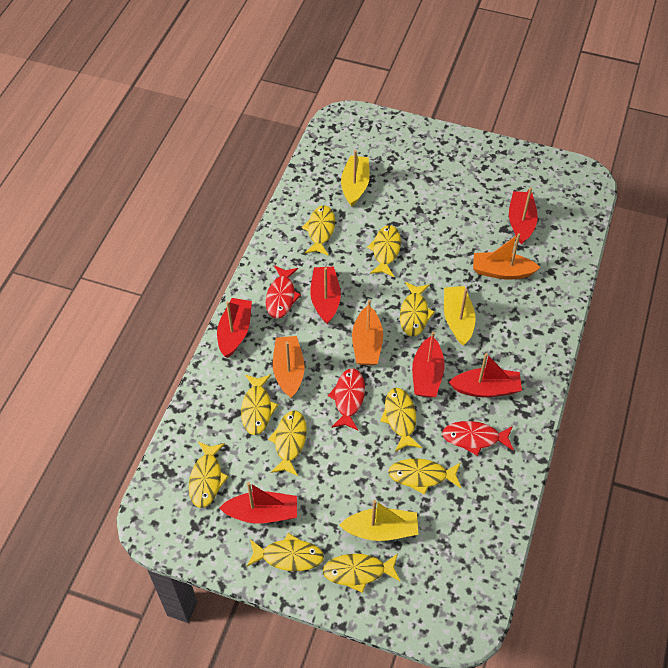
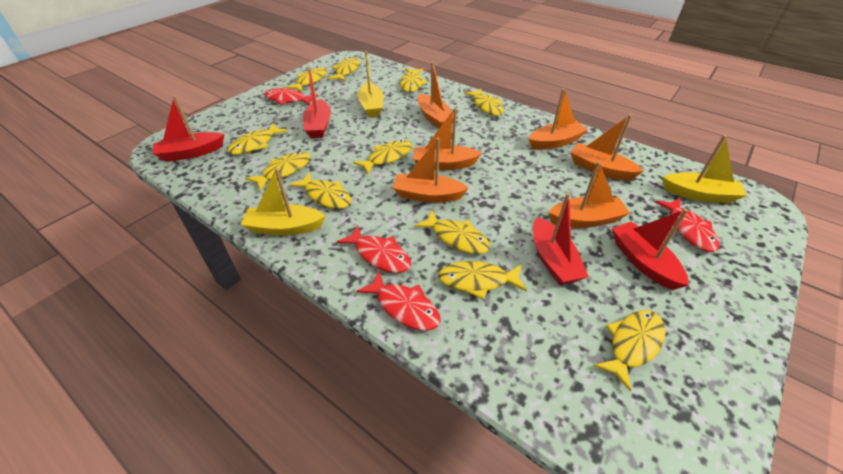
orange boat: 3 -> 6
red boat: 6 -> 4
red fish: 3 -> 4
yellow fish: 10 -> 11

